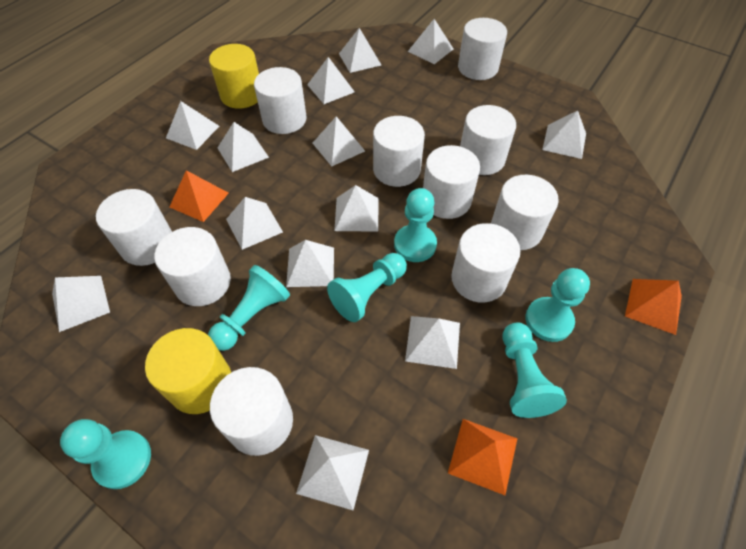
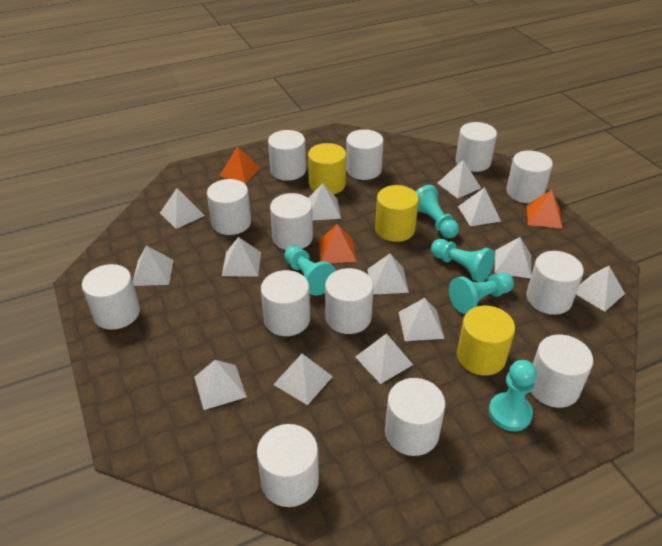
turquoise pawn: 6 -> 5
white cylinder: 10 -> 13
yellow cylinder: 2 -> 3

